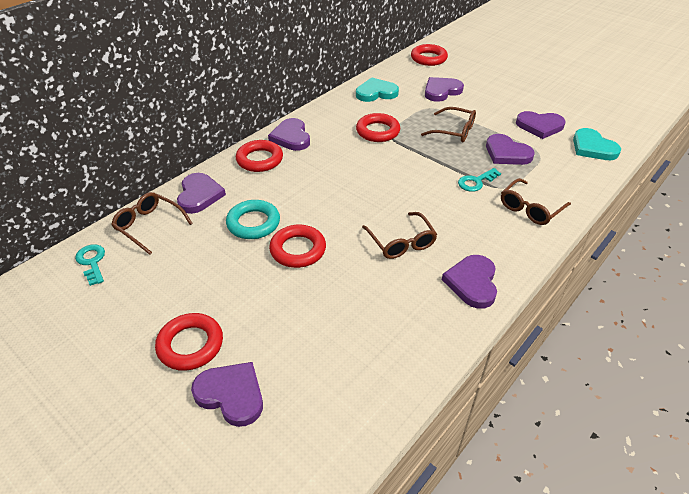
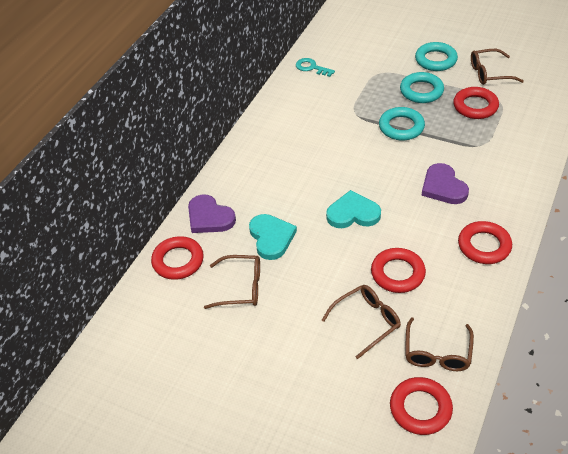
purple heart: 7 -> 2
turquoise key: 2 -> 1
turquoise ring: 1 -> 3

